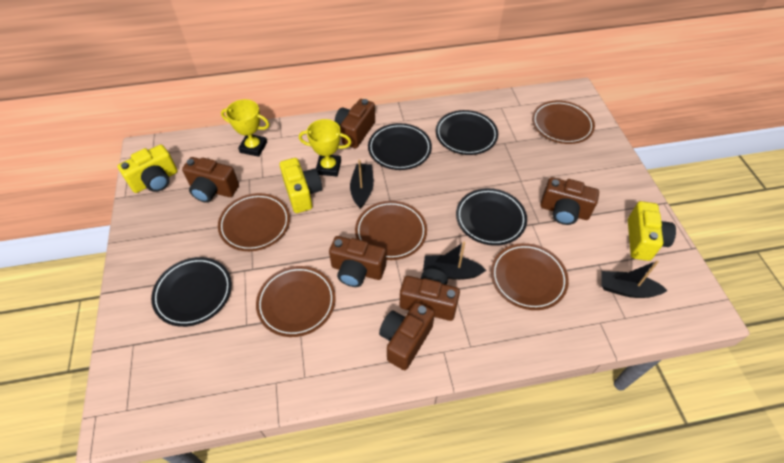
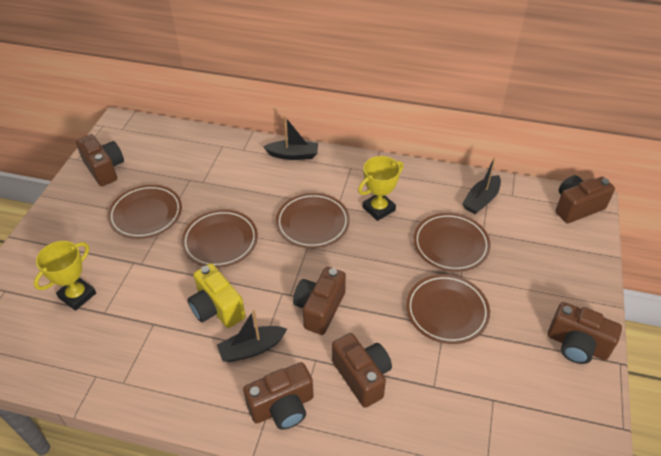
black plate: 4 -> 0
yellow camera: 3 -> 1

